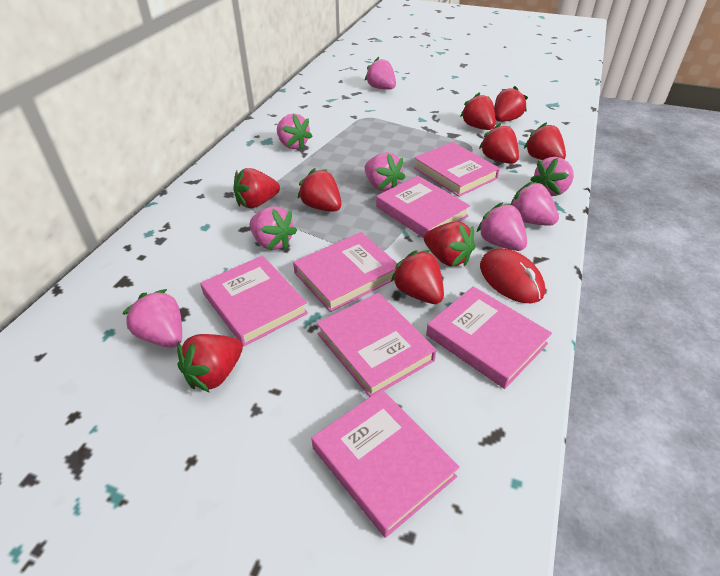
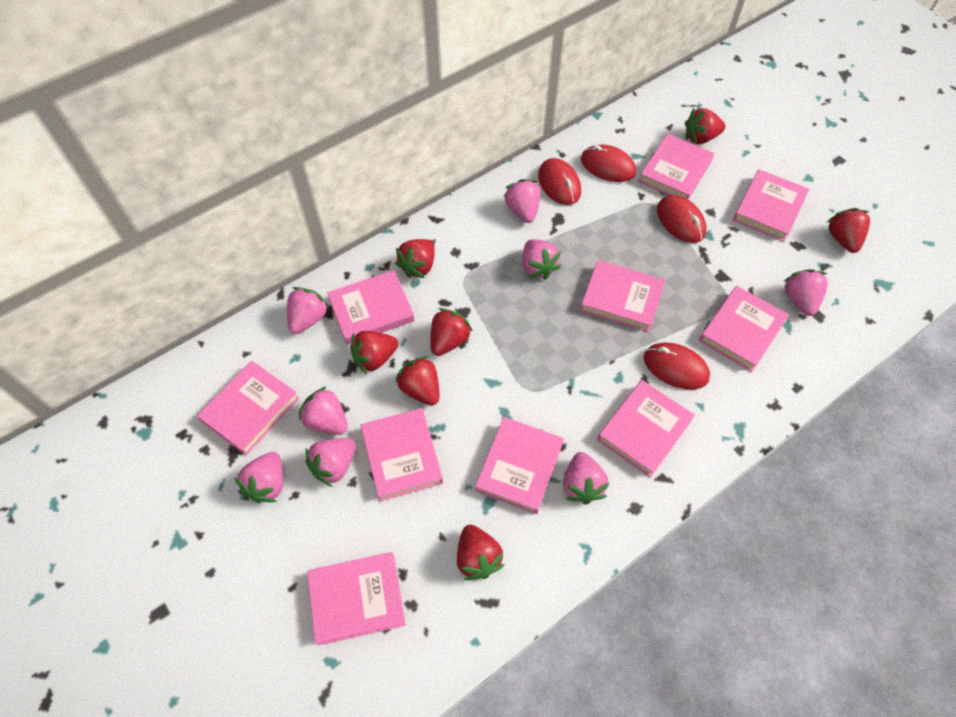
pink book: 7 -> 10
red mouse: 1 -> 4
red strawberry: 9 -> 7

